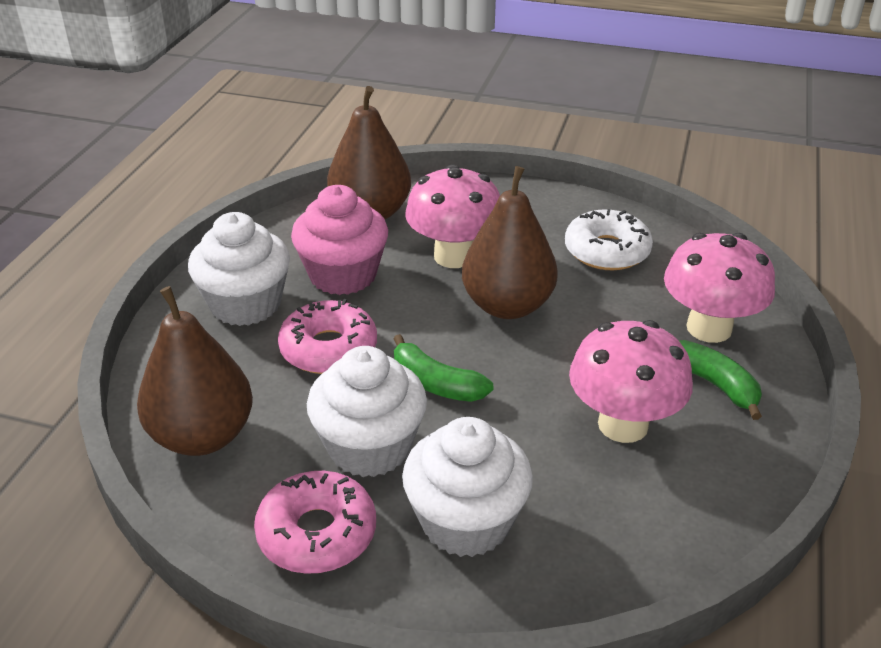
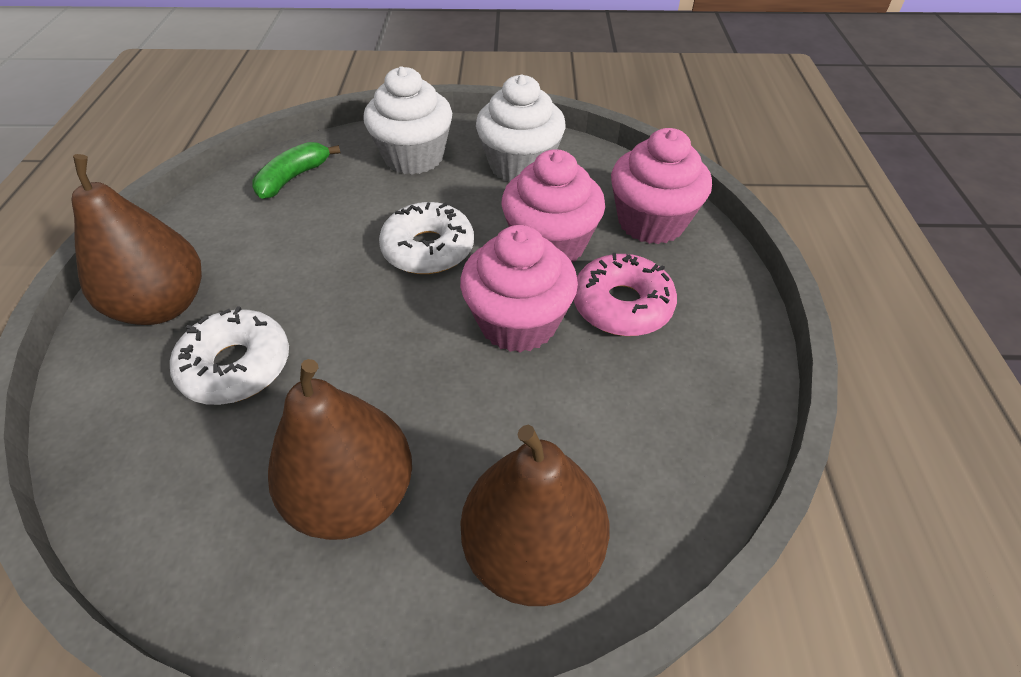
green banana: 2 -> 1
pink cupcake: 1 -> 3
pink donut: 2 -> 1
pink mushroom: 3 -> 0
white cupcake: 3 -> 2
white donut: 1 -> 2

